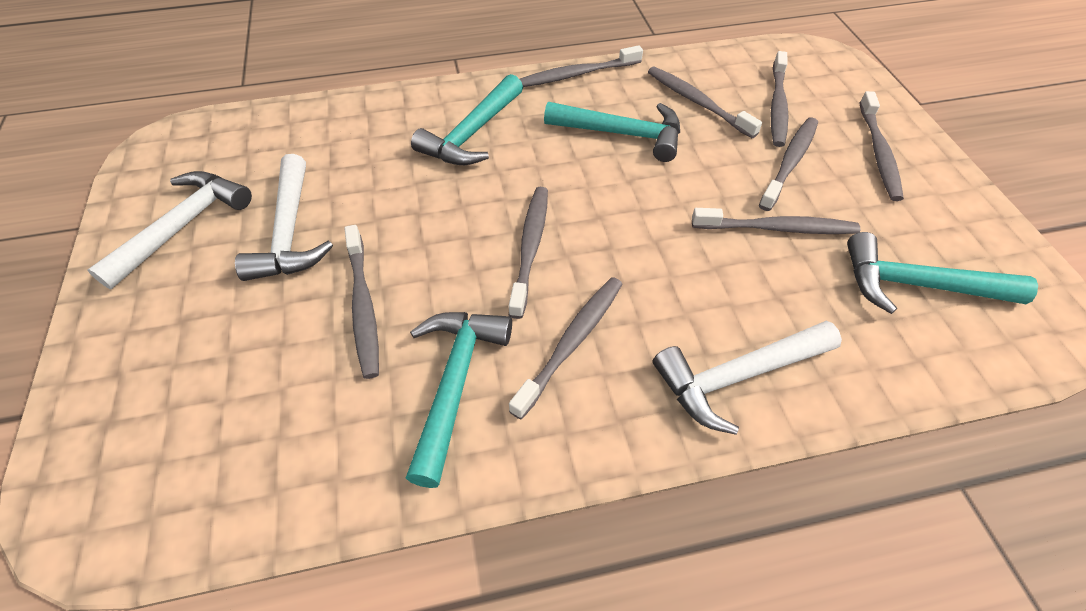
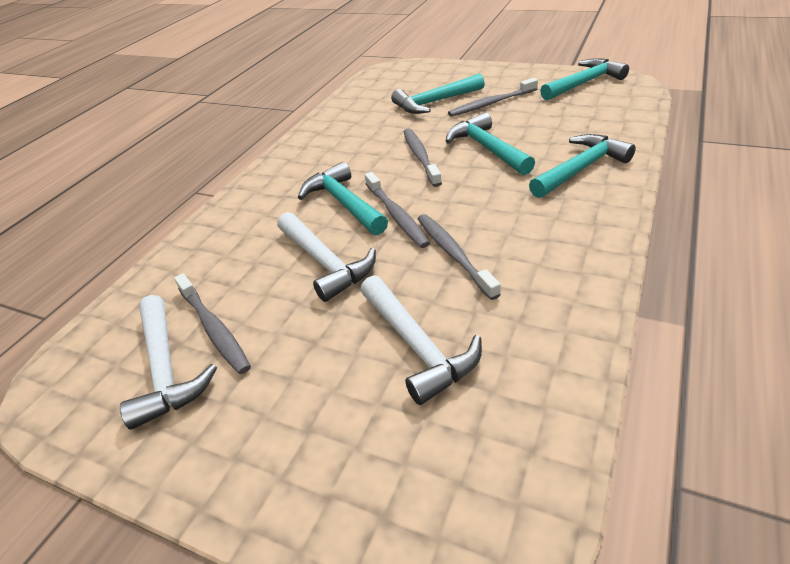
grey toothbrush: 9 -> 5
turquoise hammer: 4 -> 5

